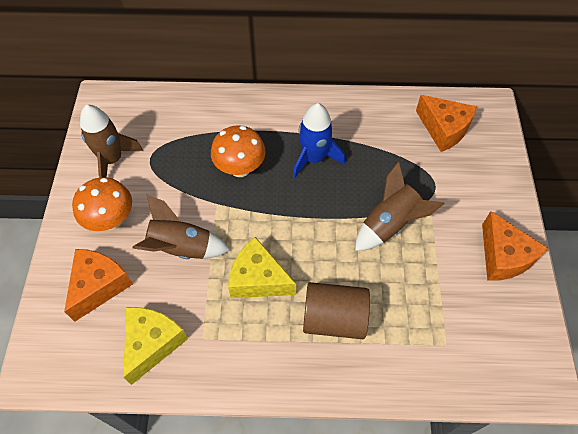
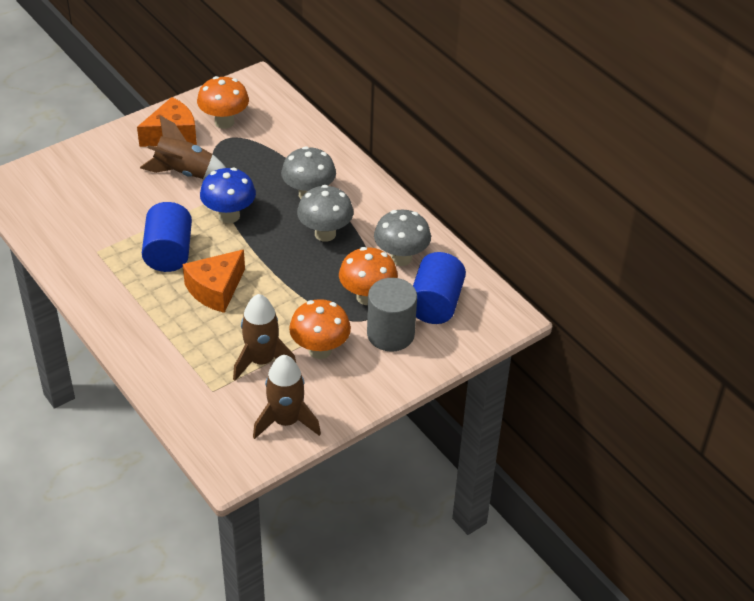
blue cylinder: 0 -> 2
blue mushroom: 0 -> 1
blue rocket: 1 -> 0
brown cylinder: 1 -> 0
grey cylinder: 0 -> 1
grey mushroom: 0 -> 3
orange cheese: 3 -> 2
orange mushroom: 2 -> 3
yellow cheese: 2 -> 0

